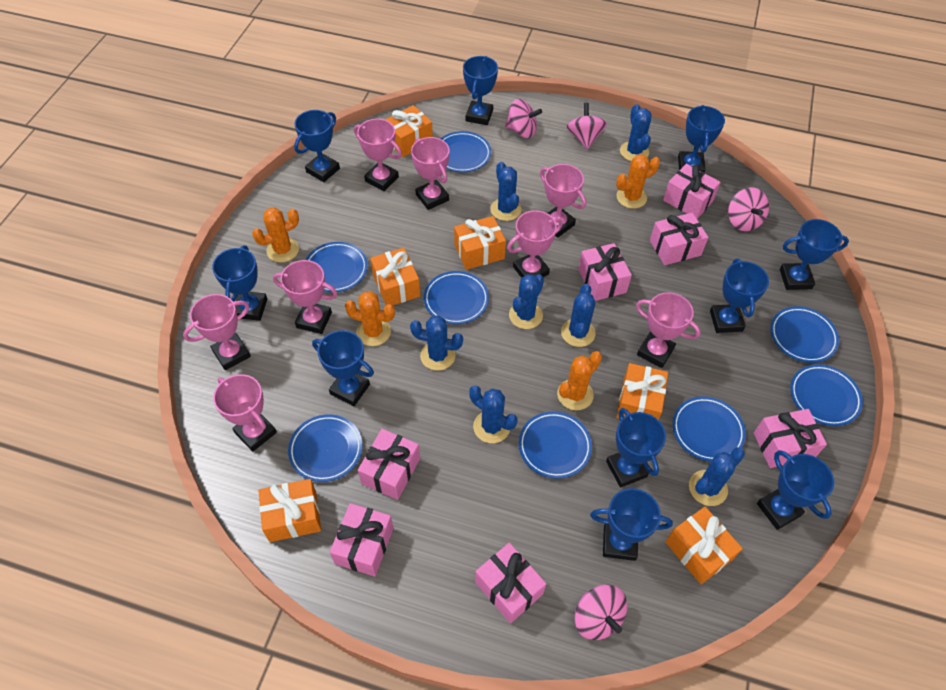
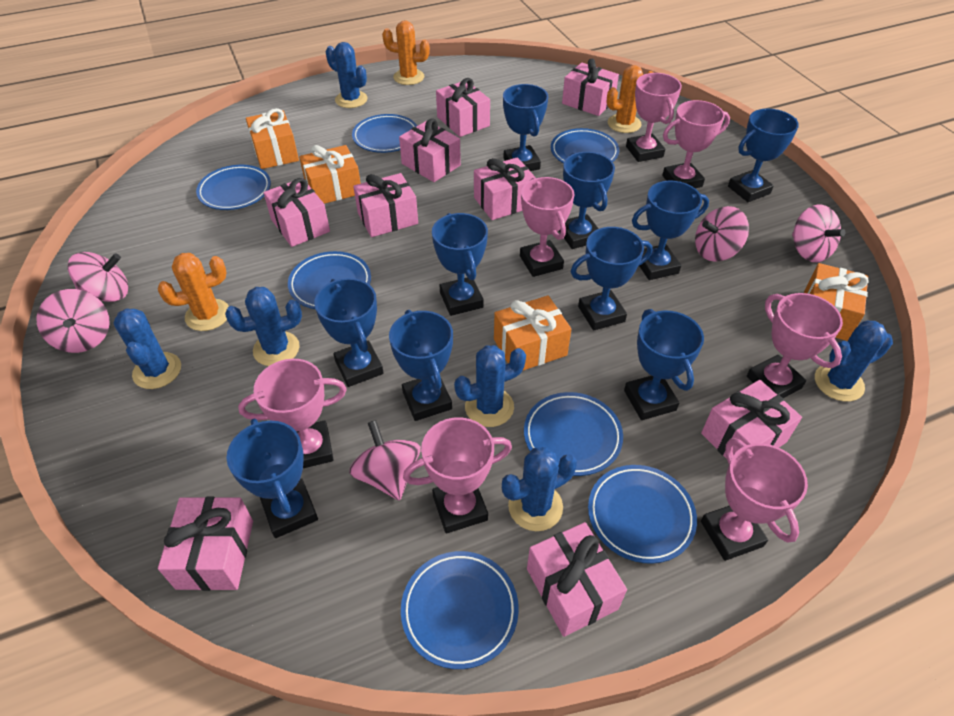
blue cactus: 7 -> 6
blue plate: 8 -> 7
orange cactus: 4 -> 3
orange gift: 6 -> 4
pink gift: 7 -> 9
pink spinning top: 4 -> 5
pink trophy: 8 -> 7

